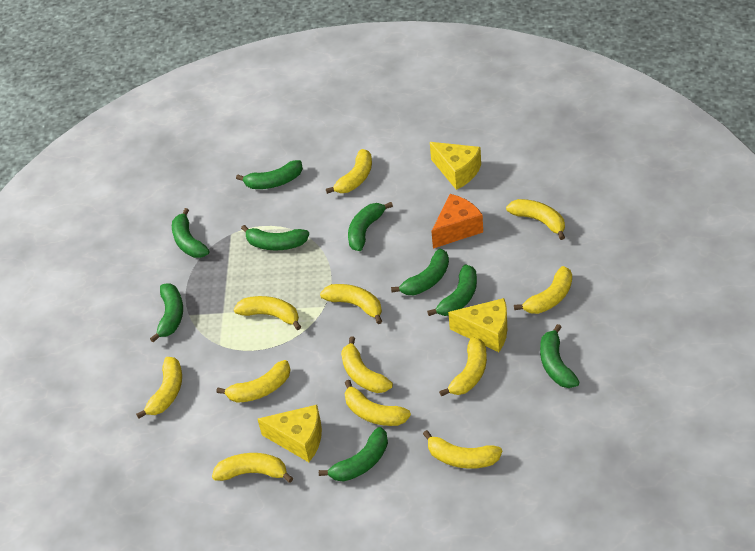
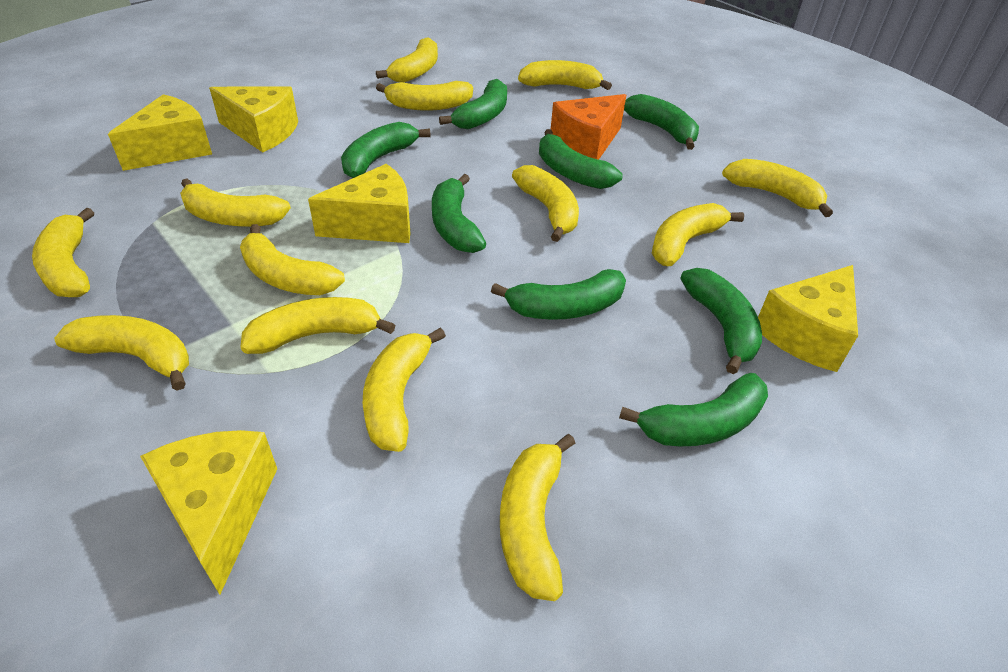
green banana: 9 -> 8
yellow banana: 12 -> 13
yellow cheese: 3 -> 5

